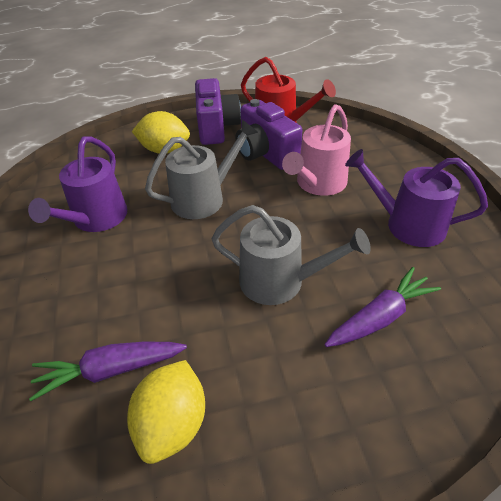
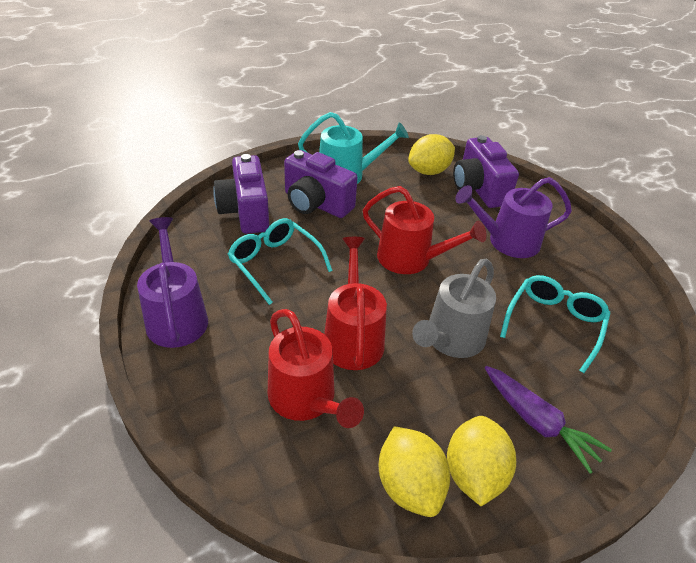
grey watering can: 2 -> 1
pink watering can: 1 -> 0
purple camera: 2 -> 3
purple carrot: 2 -> 1
red watering can: 1 -> 3
turquoise glasses: 0 -> 2
turquoise watering can: 0 -> 1
yellow lemon: 2 -> 3

